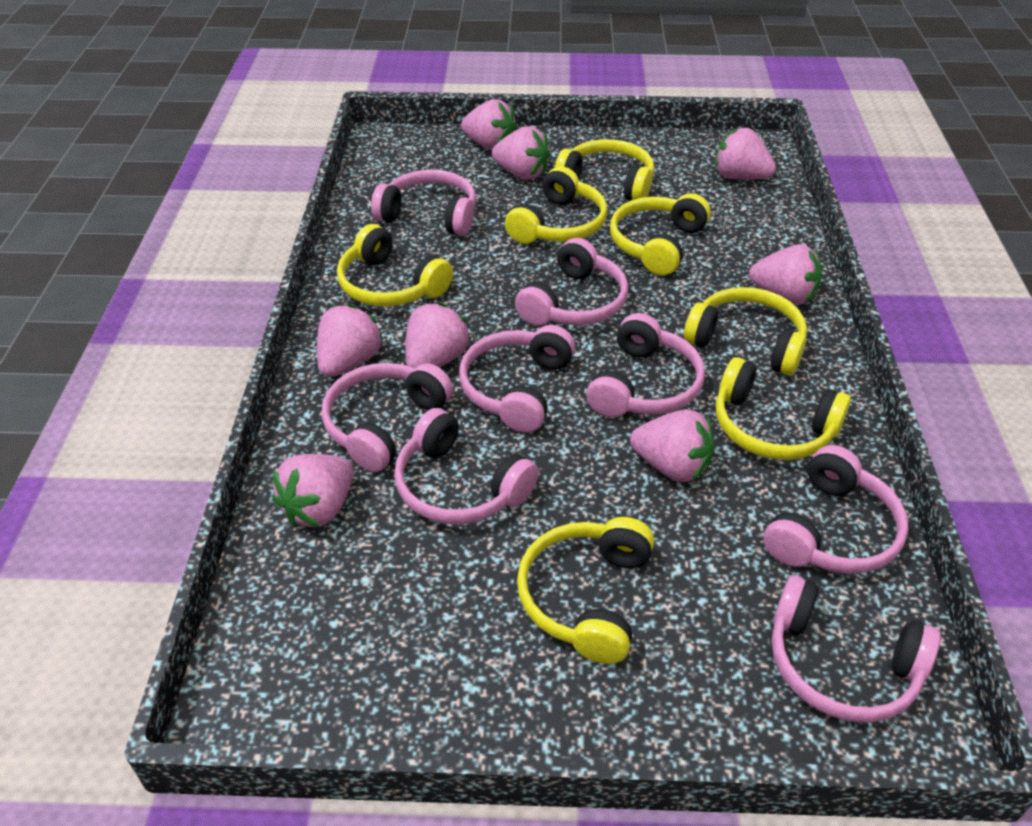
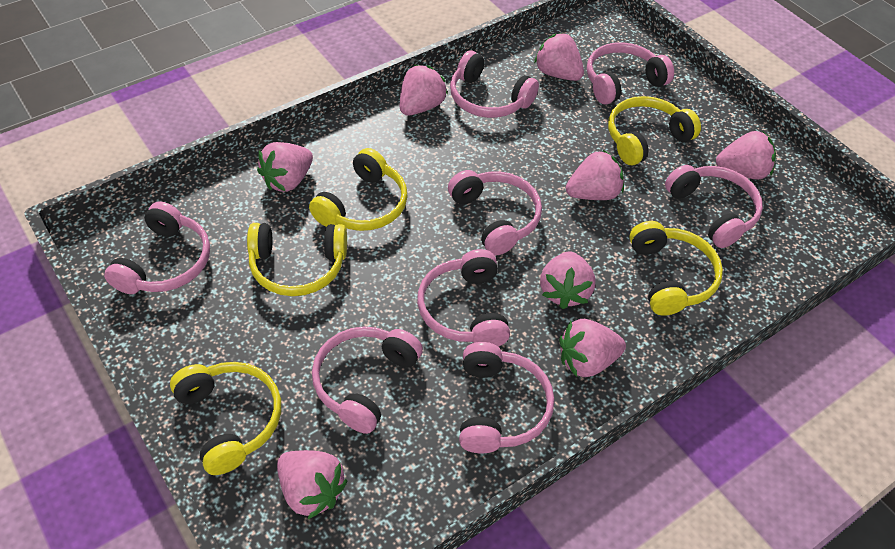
yellow headphones: 7 -> 5

